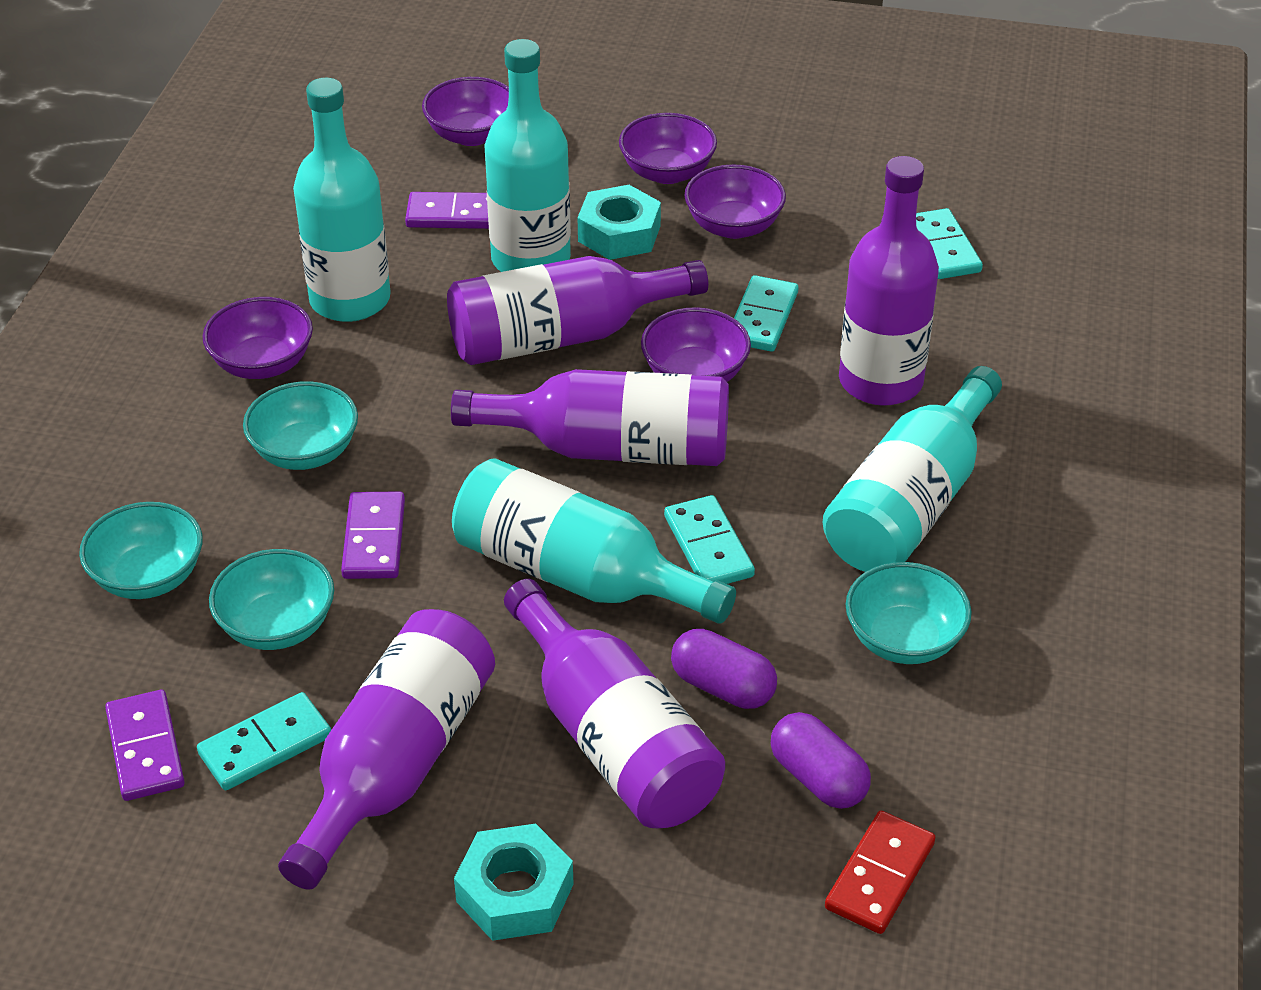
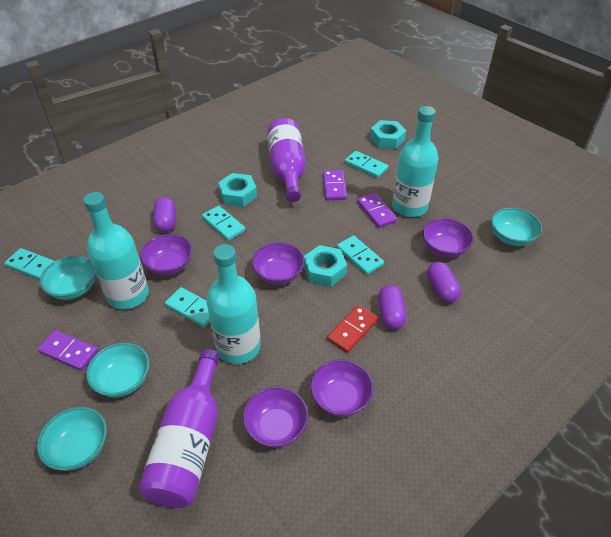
purple bottle: 5 -> 2
purple capsule: 2 -> 3
turquoise bottle: 4 -> 3
turquoise domino: 4 -> 5
turquoise nut: 2 -> 3

